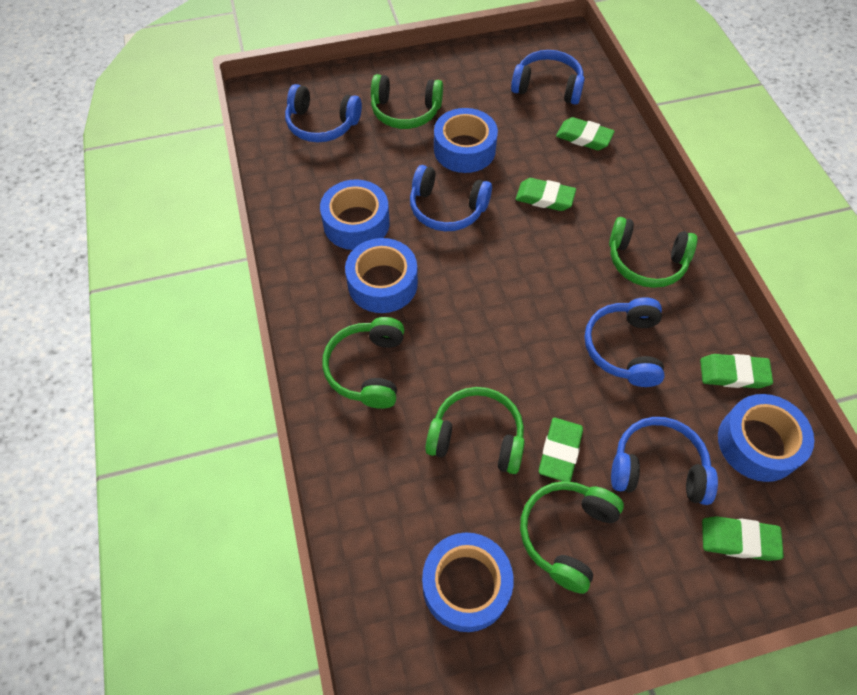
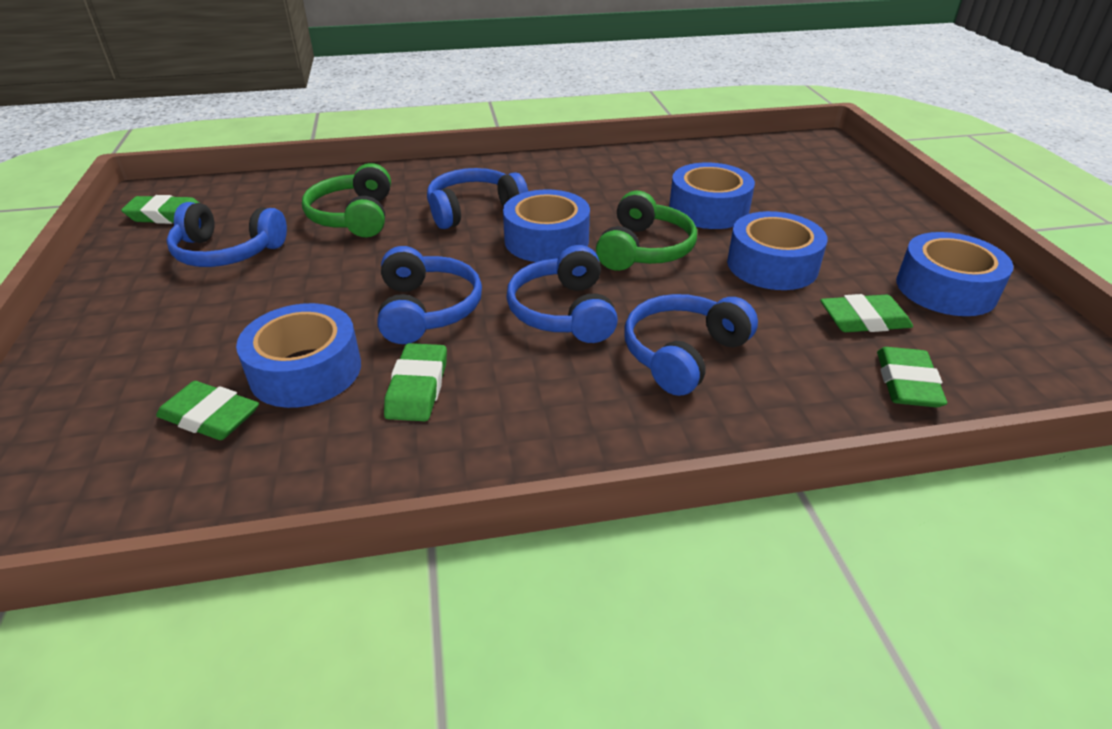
green headphones: 5 -> 2

